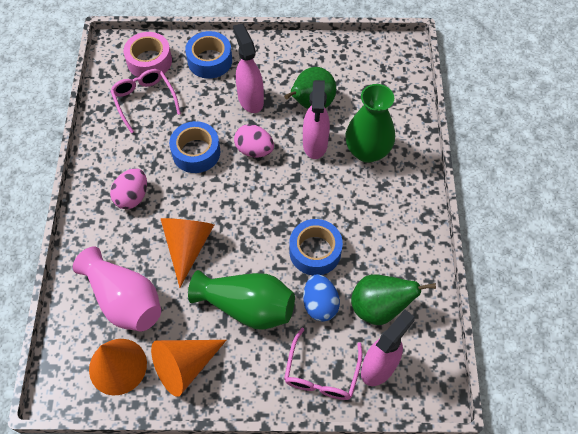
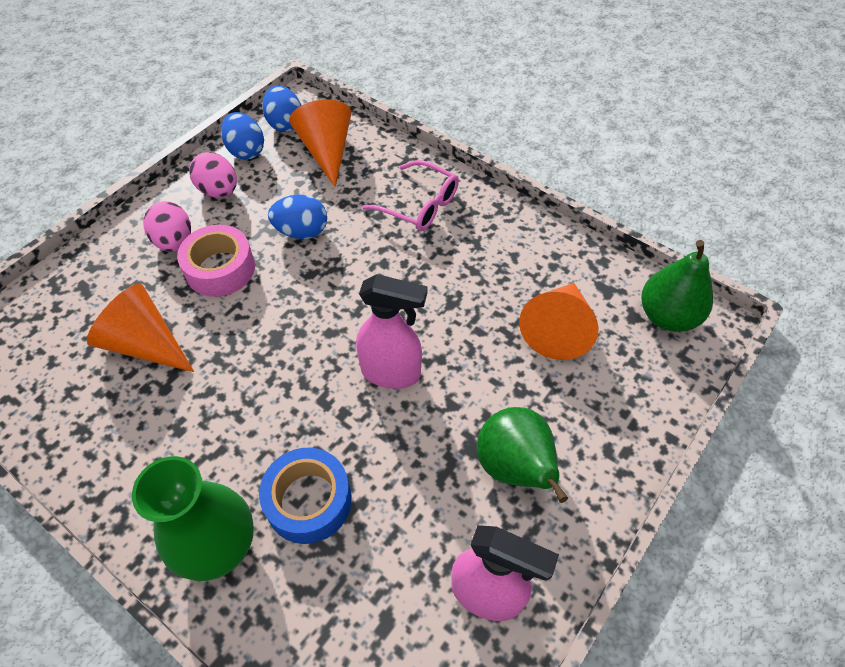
blue egg: 1 -> 3
blue tape: 3 -> 1
green vase: 2 -> 1
pink glasses: 2 -> 1
pink spray bottle: 3 -> 2
pink vase: 1 -> 0

